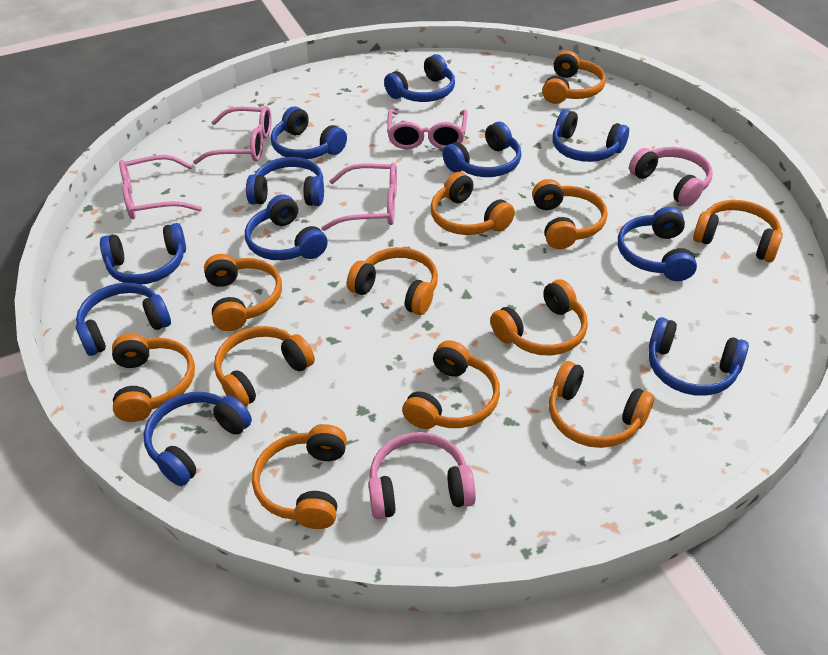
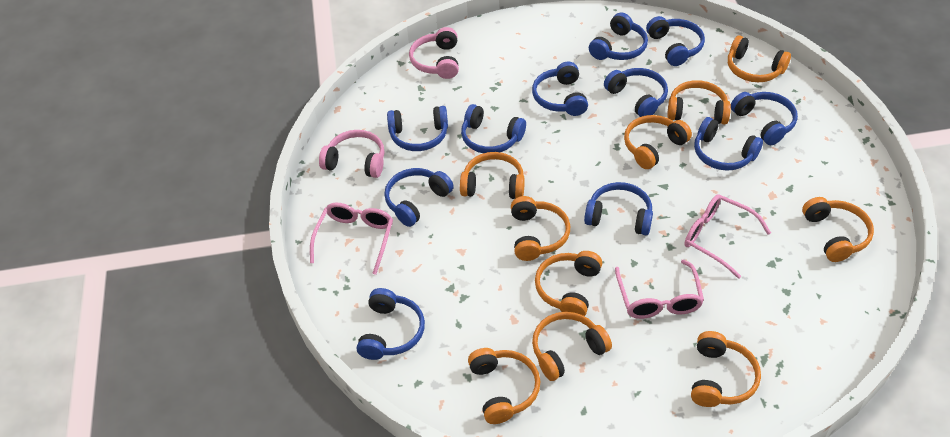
orange headphones: 12 -> 10
pink glasses: 4 -> 3

